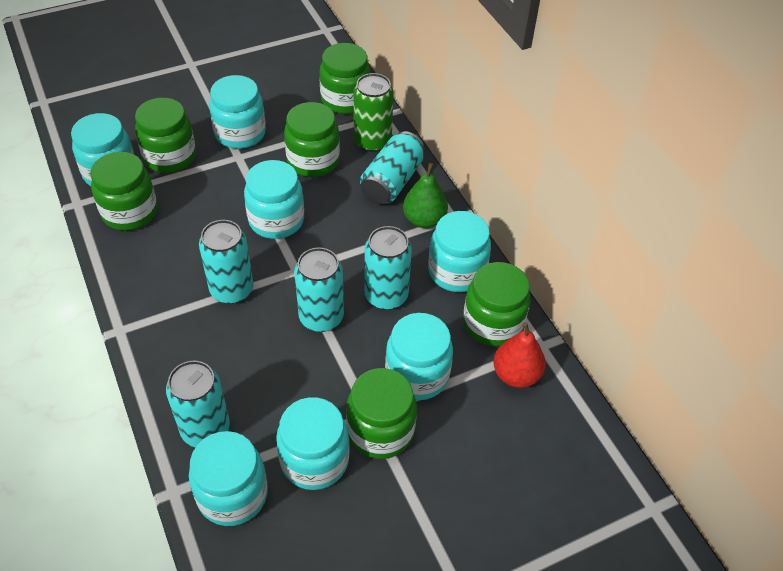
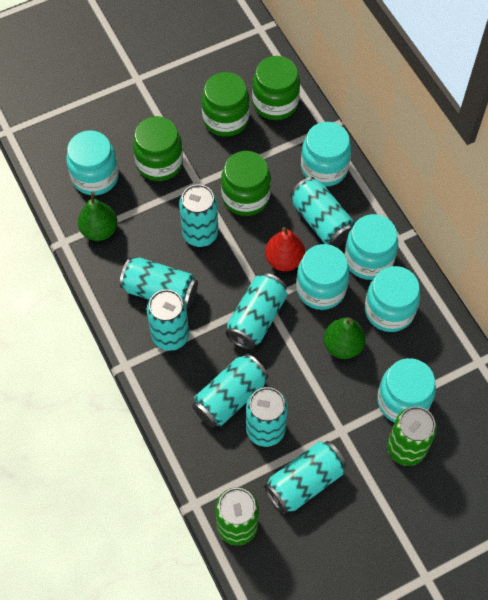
green can: 1 -> 2
green jar: 6 -> 4
green pear: 1 -> 2
turquoise can: 5 -> 8
turquoise jar: 7 -> 6

